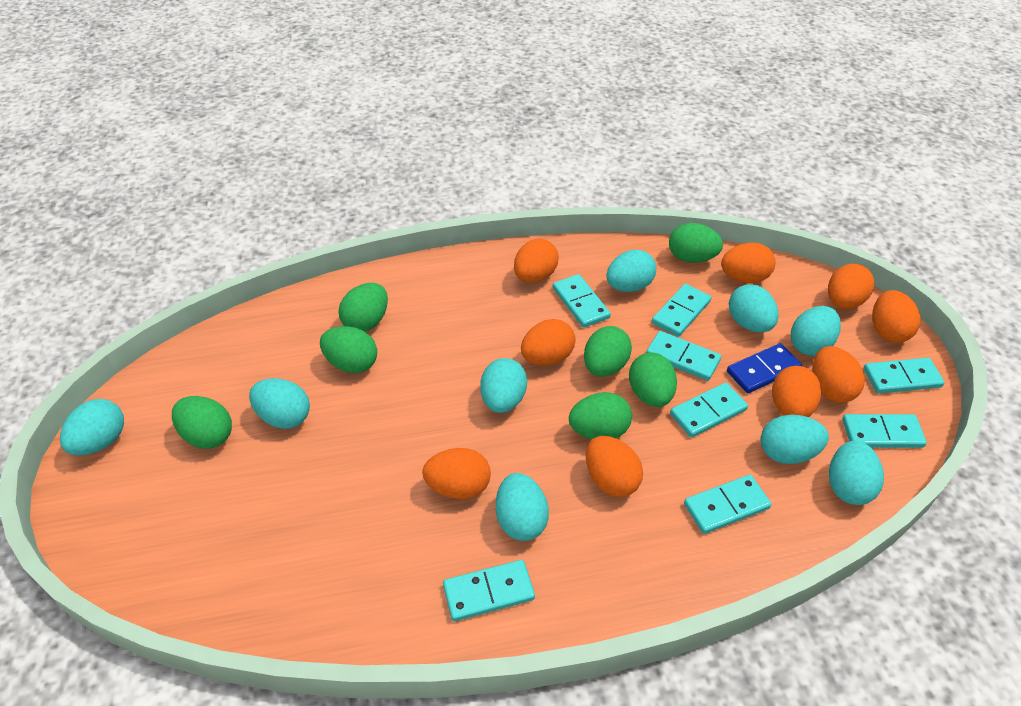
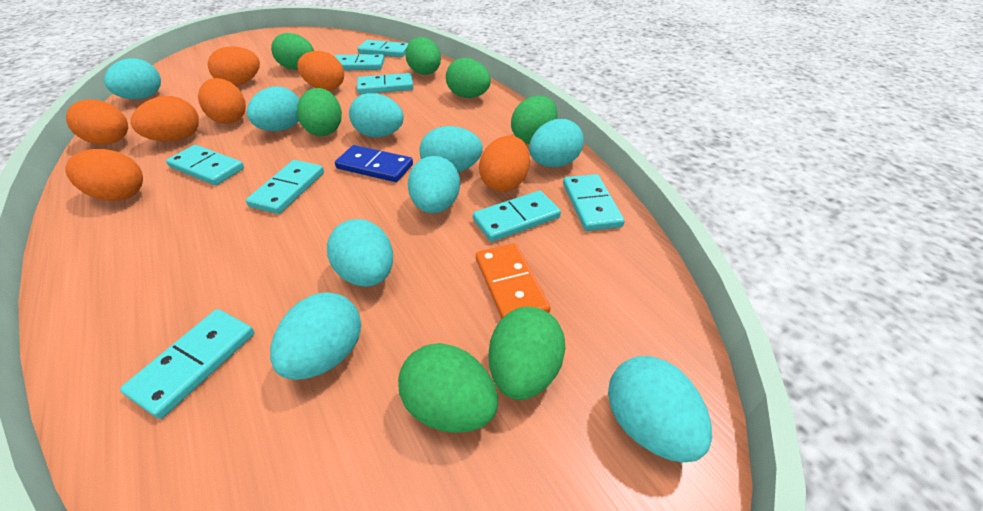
orange domino: 0 -> 1
orange egg: 9 -> 7

